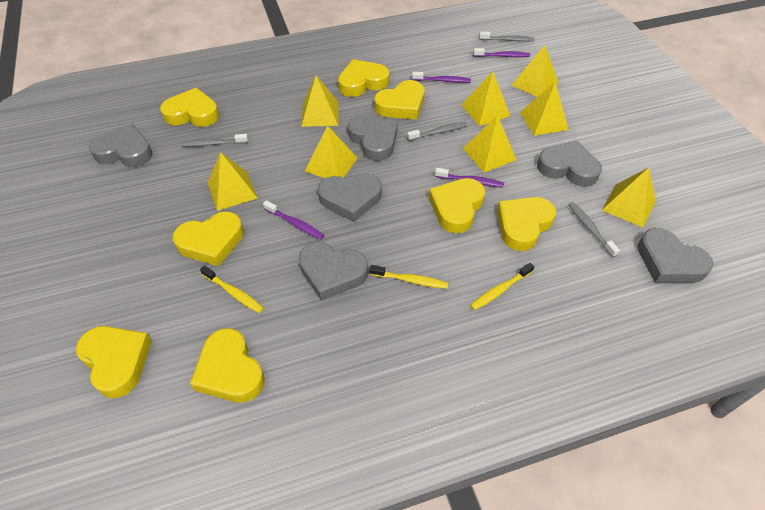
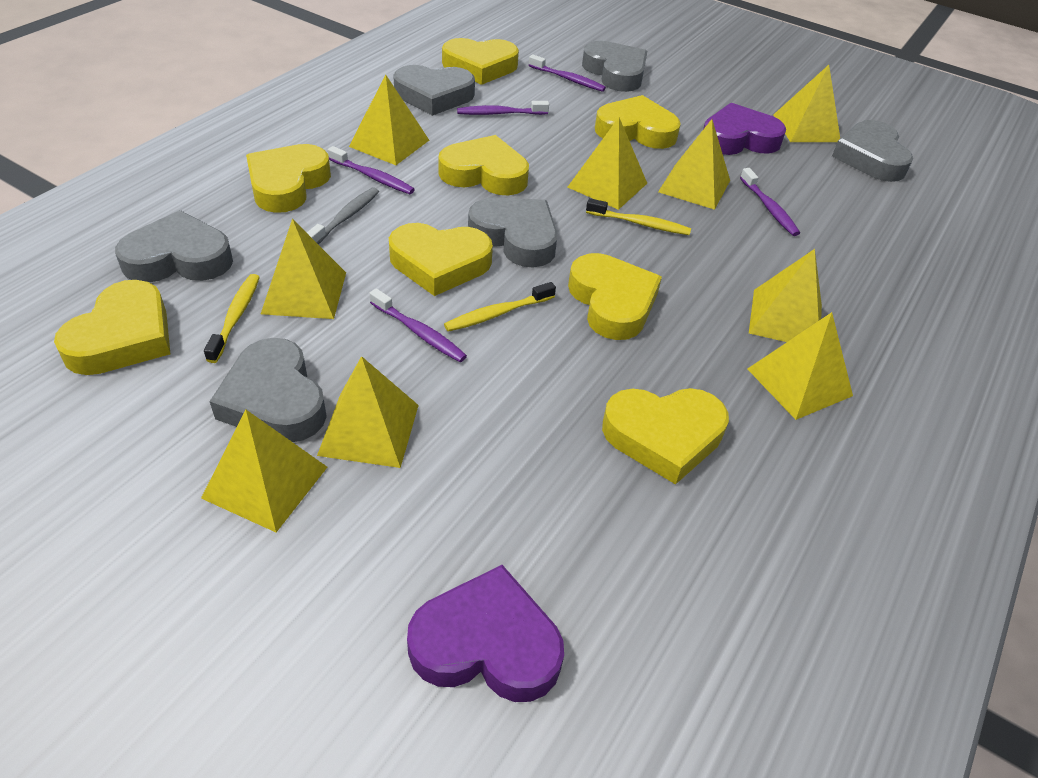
grey toothbrush: 4 -> 1
purple heart: 0 -> 2
purple toothbrush: 4 -> 5
yellow pyramid: 8 -> 9

